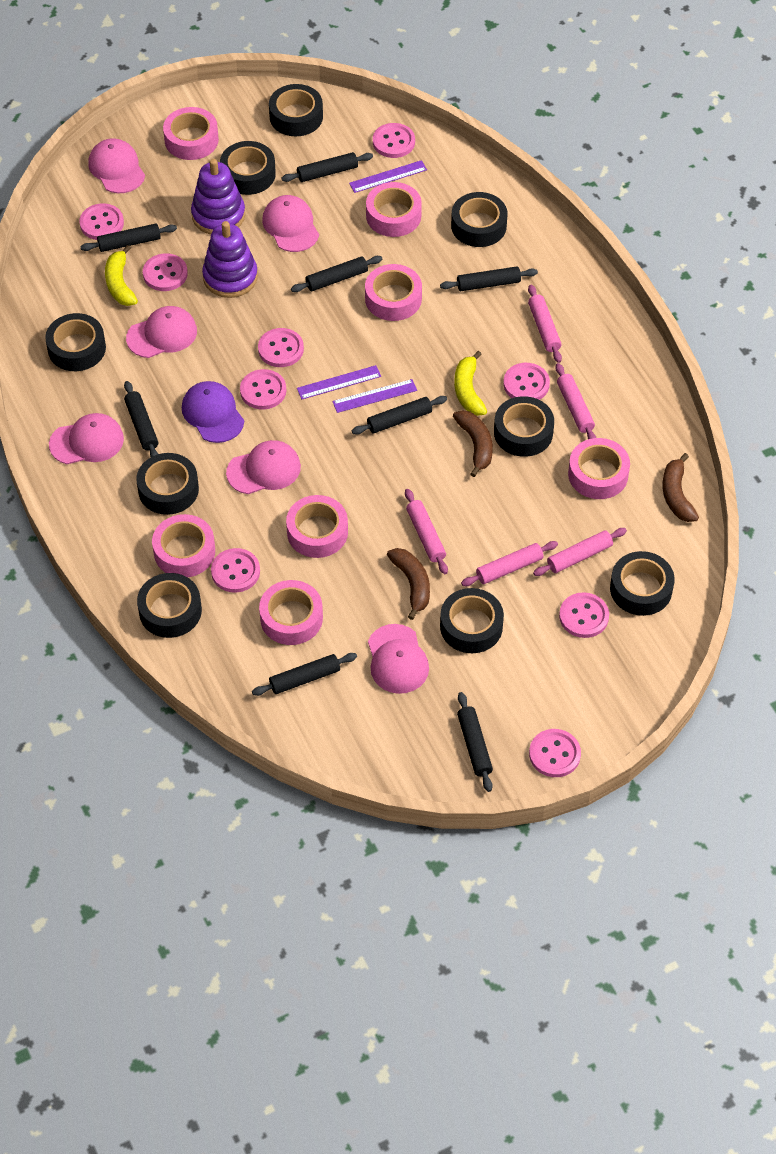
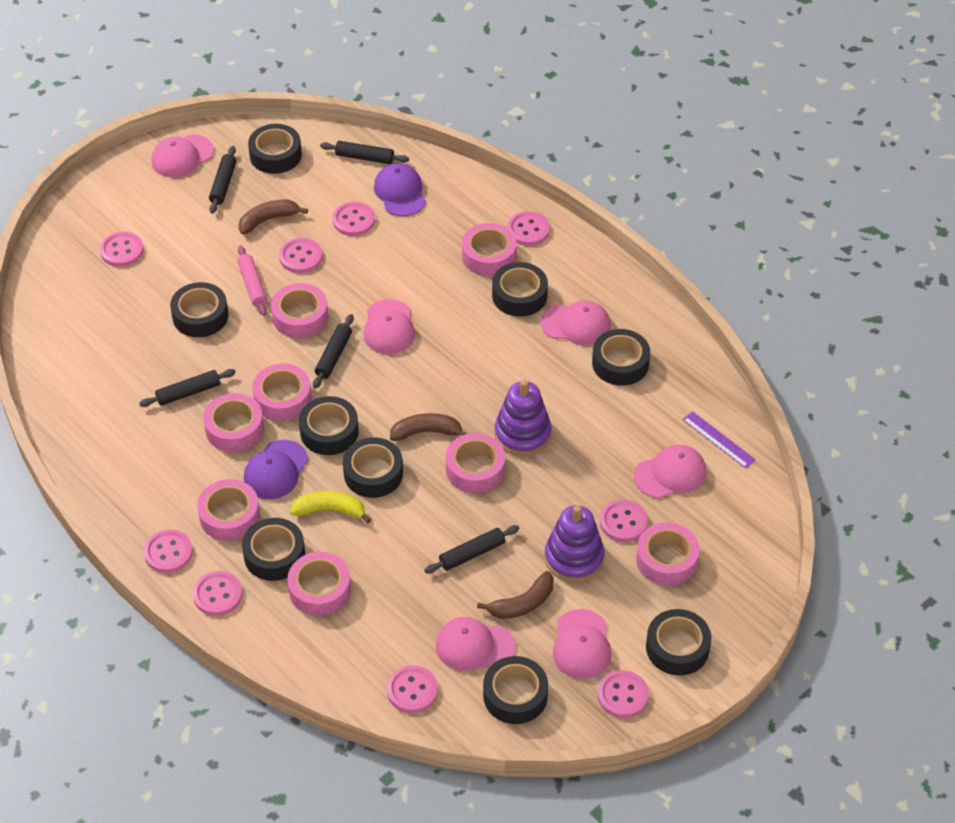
black rolling pin: 8 -> 5
pink rolling pin: 5 -> 1
pink tape: 7 -> 8
purple cap: 1 -> 2
purple ruler: 3 -> 1
yellow banana: 2 -> 1

